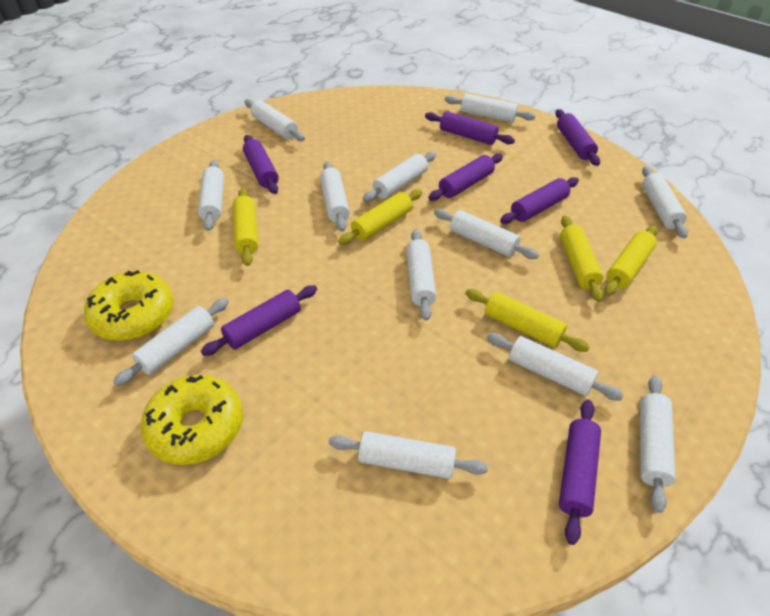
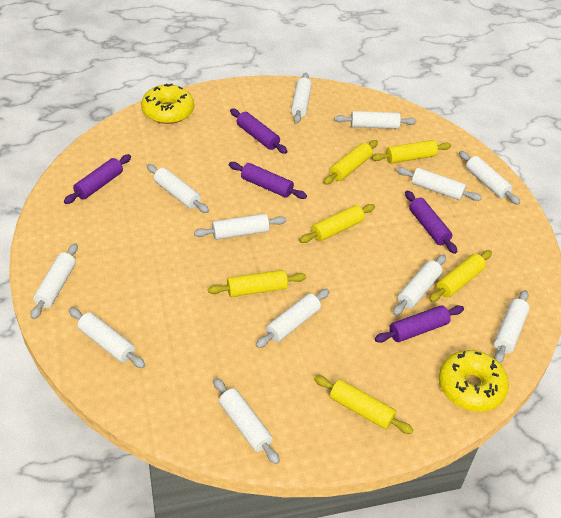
purple rolling pin: 7 -> 5
yellow rolling pin: 5 -> 6

